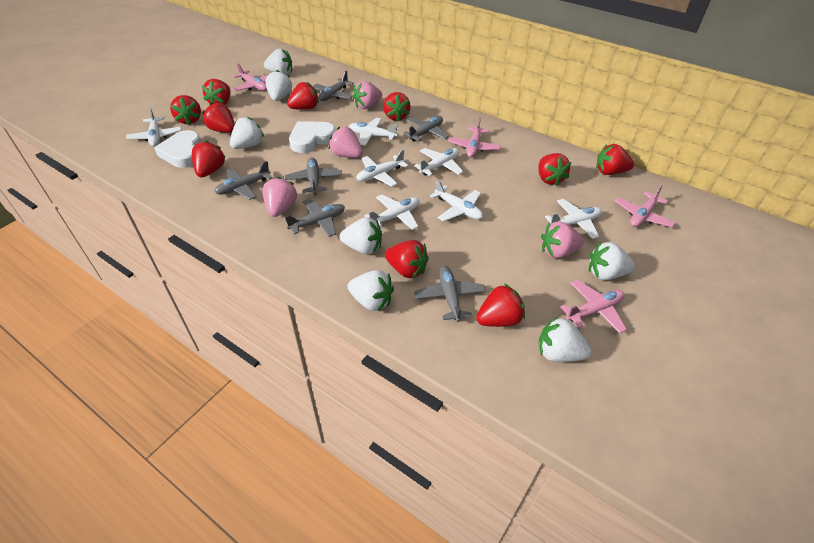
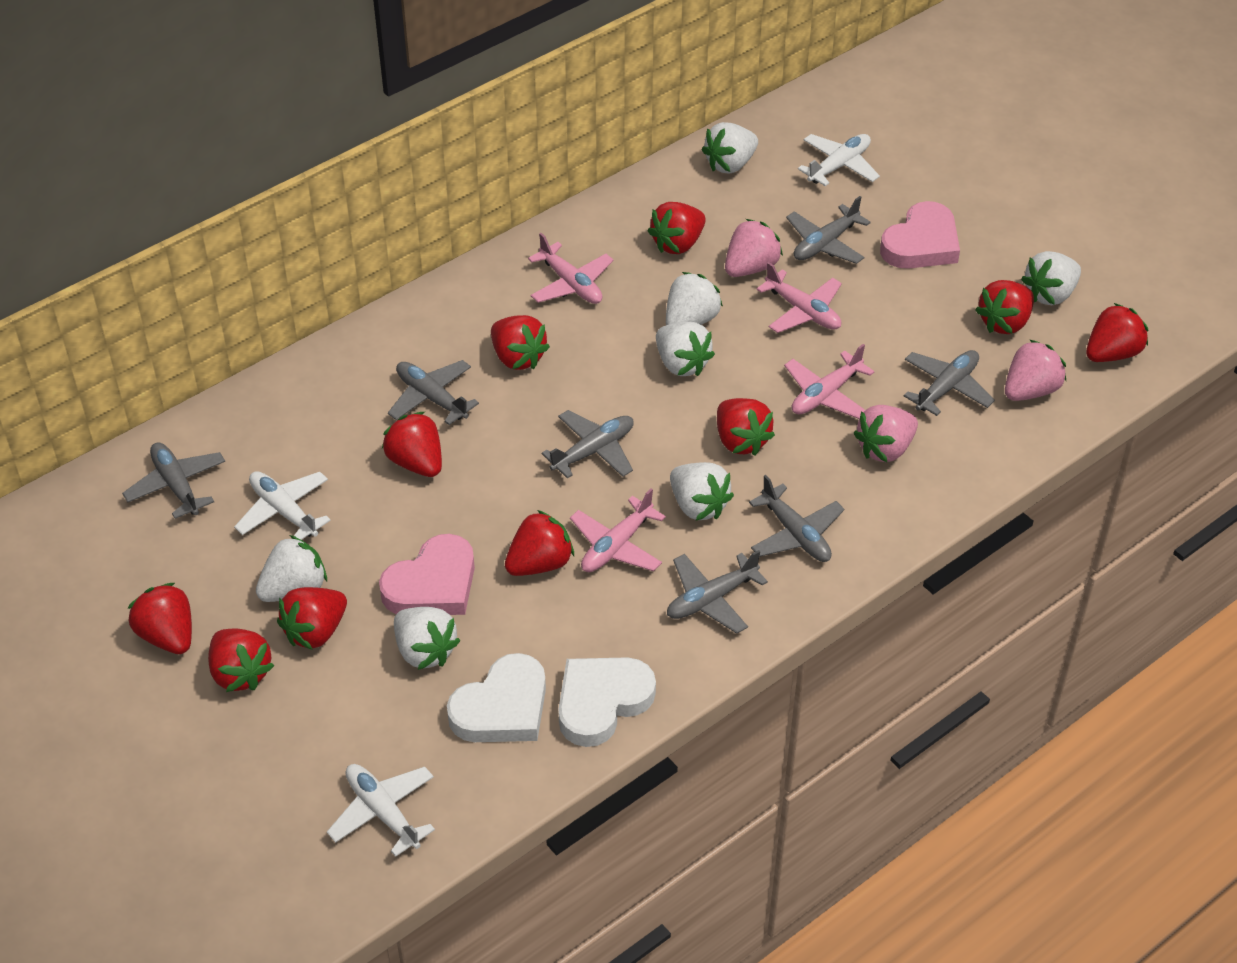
grey plane: 6 -> 7
pink heart: 0 -> 2
pink strawberry: 4 -> 3
white plane: 7 -> 3

